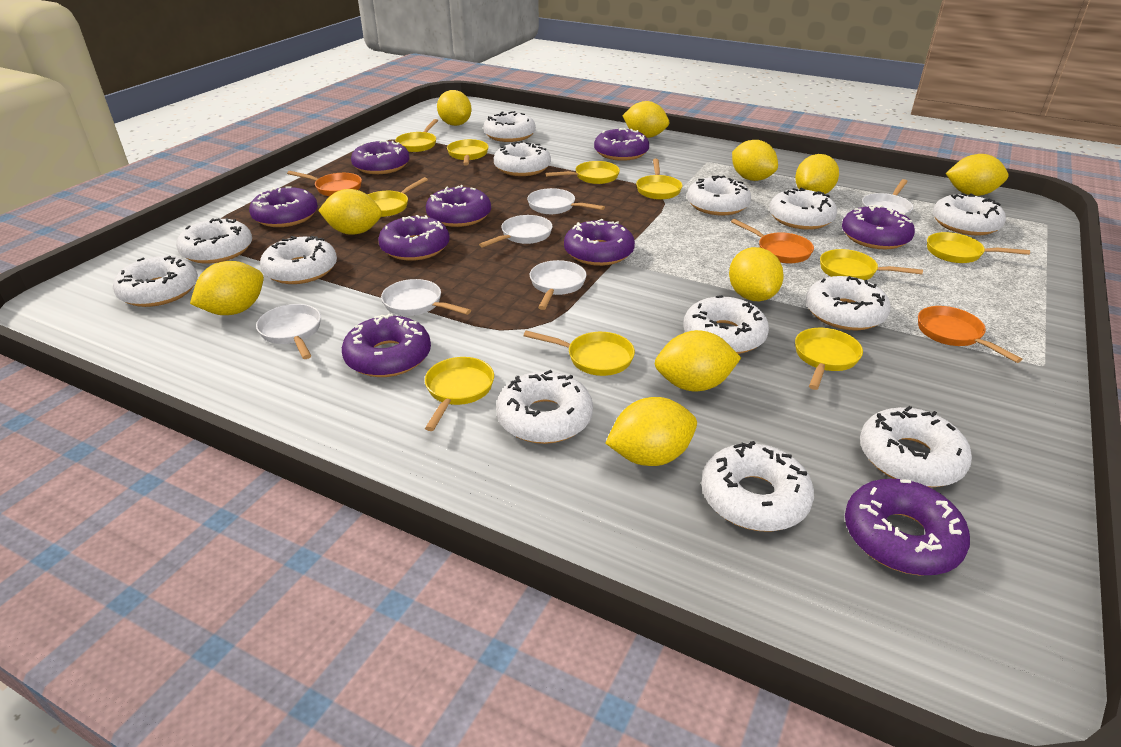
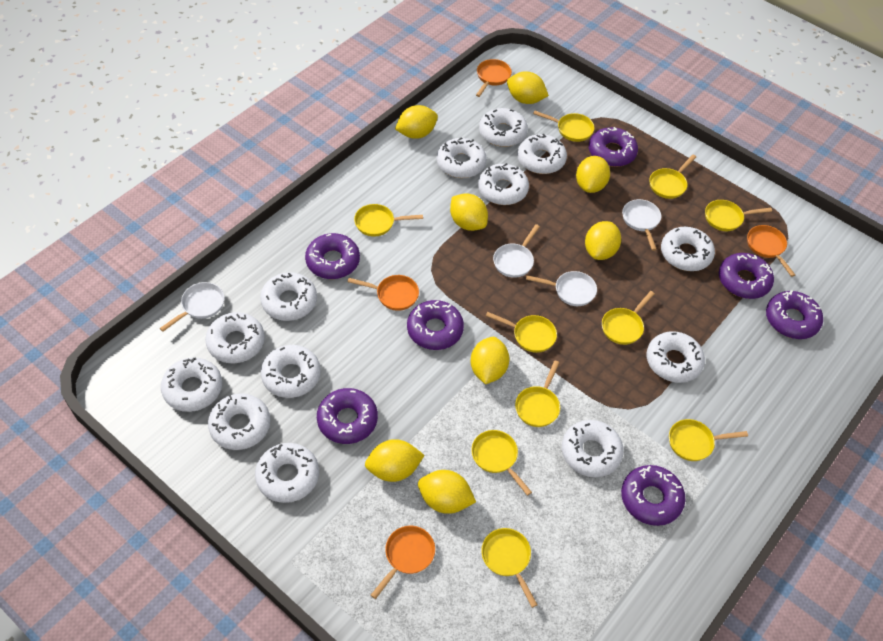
orange pan: 3 -> 4
purple donut: 9 -> 7
white pan: 6 -> 4
yellow lemon: 10 -> 8

